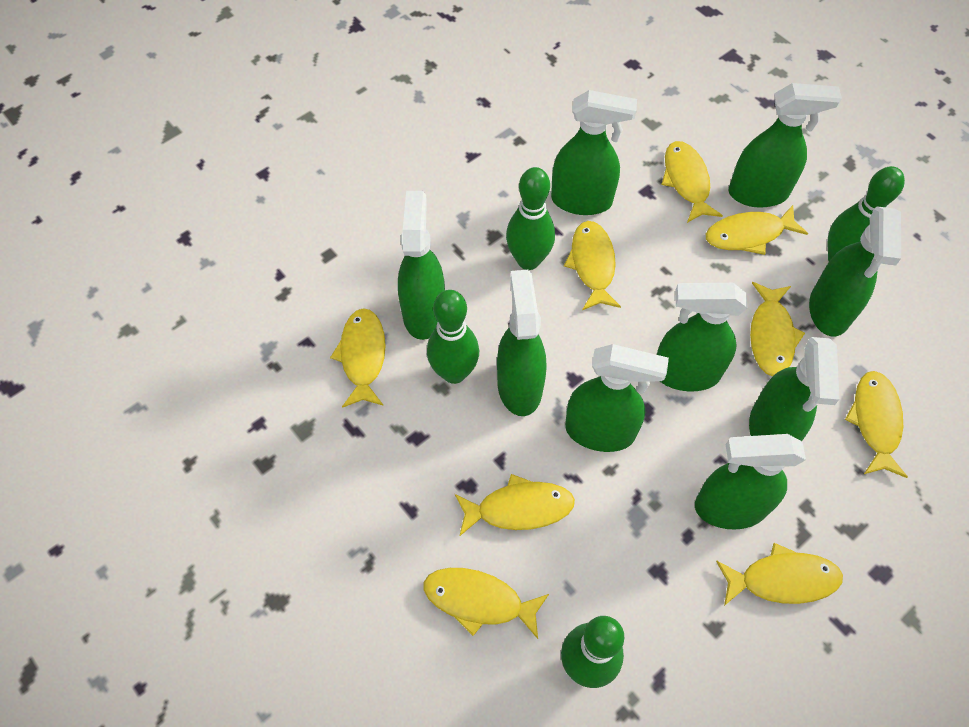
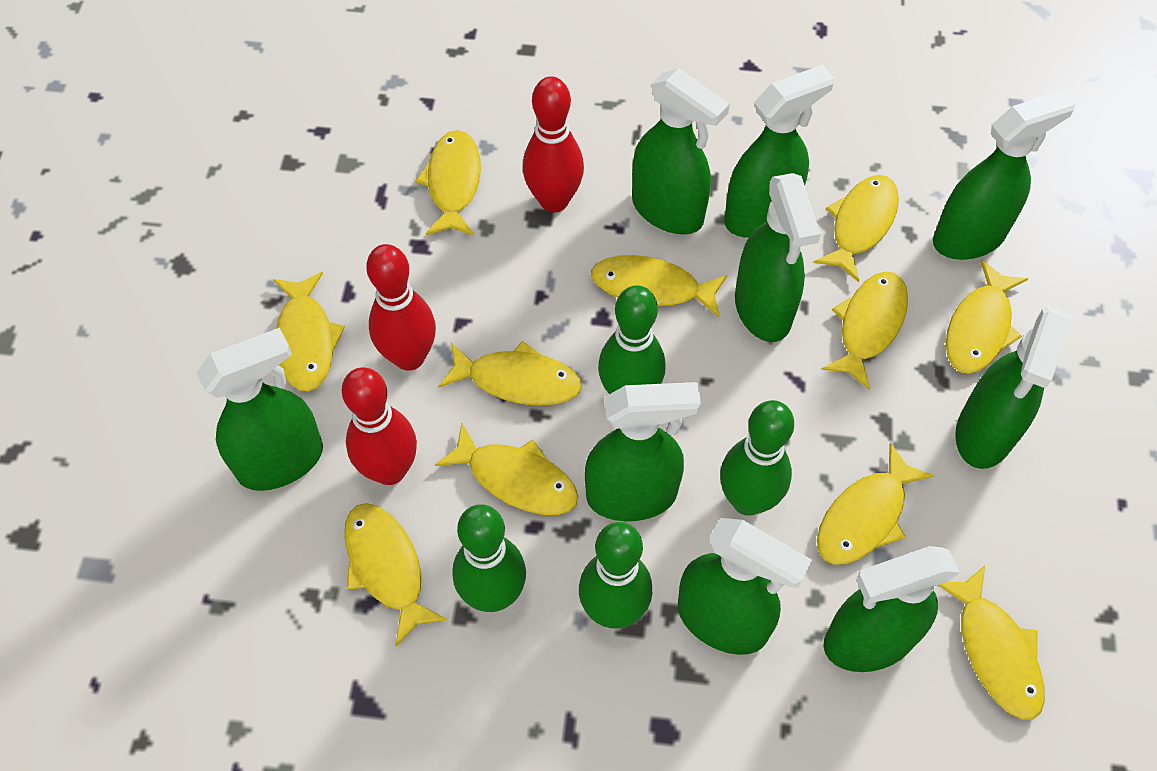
red bowling pin: 0 -> 3
yellow fish: 9 -> 11

